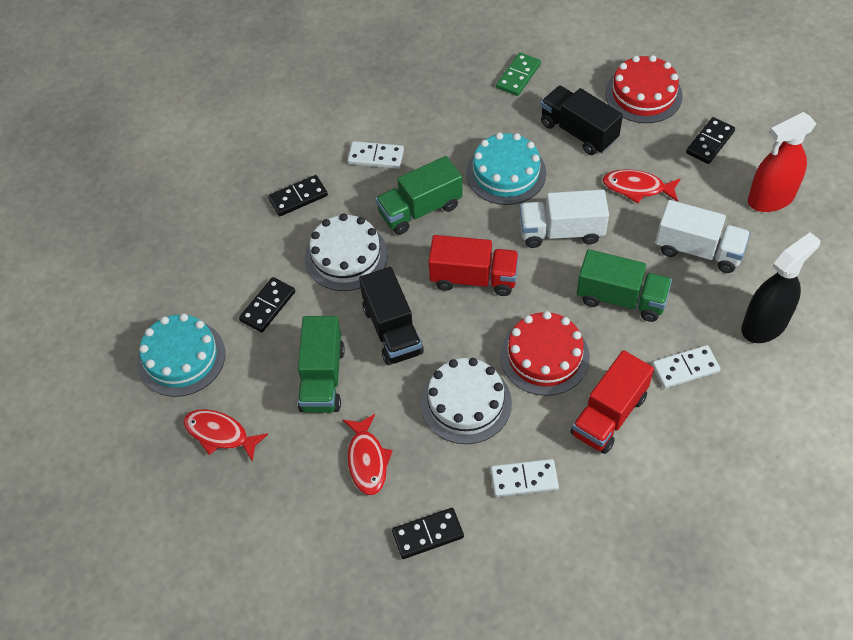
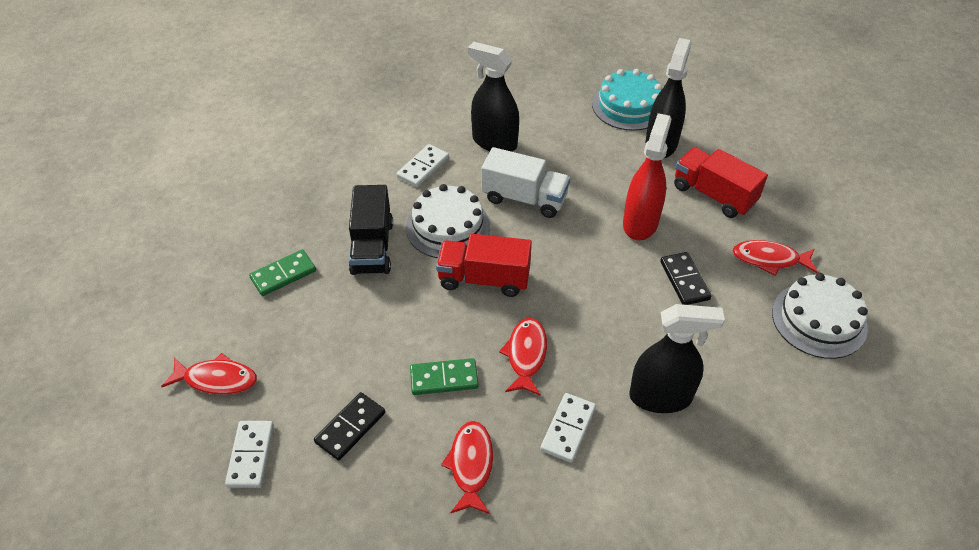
black domino: 4 -> 2
black spray bottle: 1 -> 3
black truck: 2 -> 1
green domino: 1 -> 2
green truck: 3 -> 0
red cake: 2 -> 0
red fish: 3 -> 4
turquoise cake: 2 -> 1
white truck: 2 -> 1

